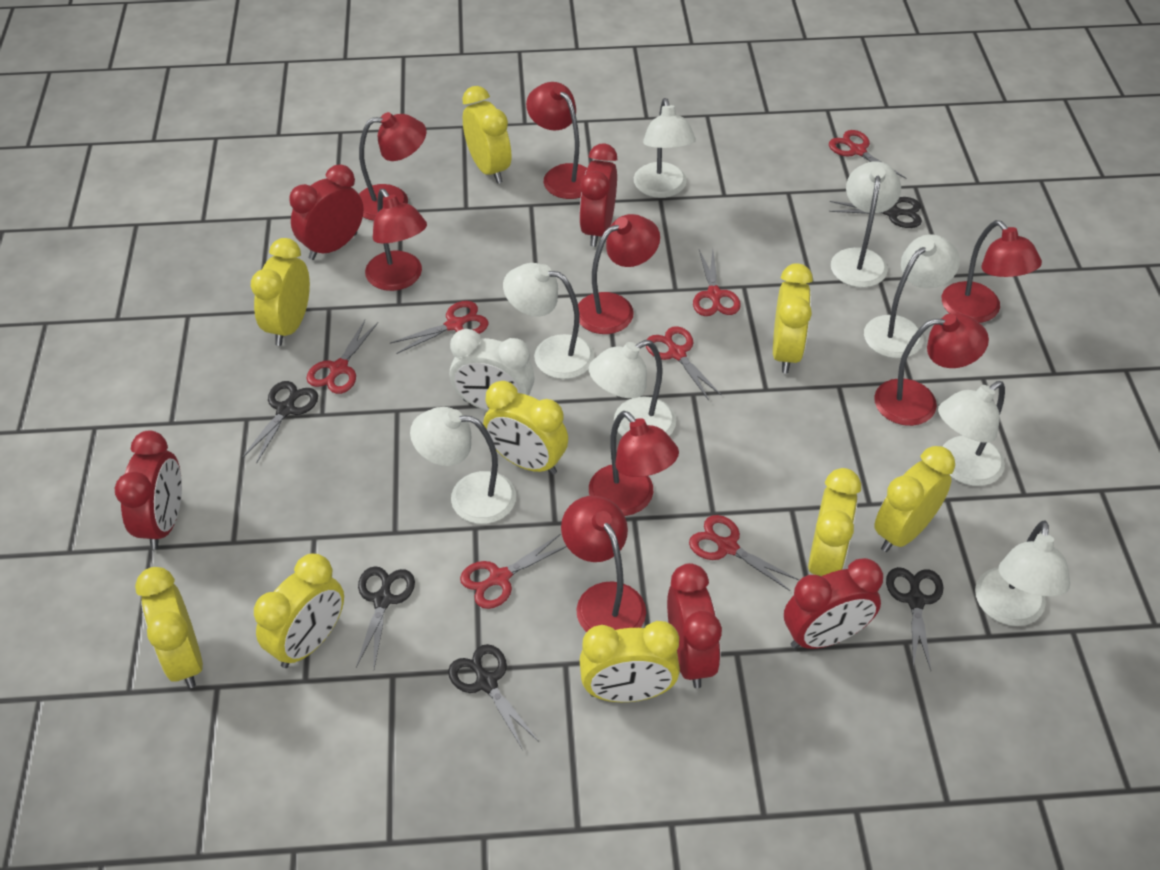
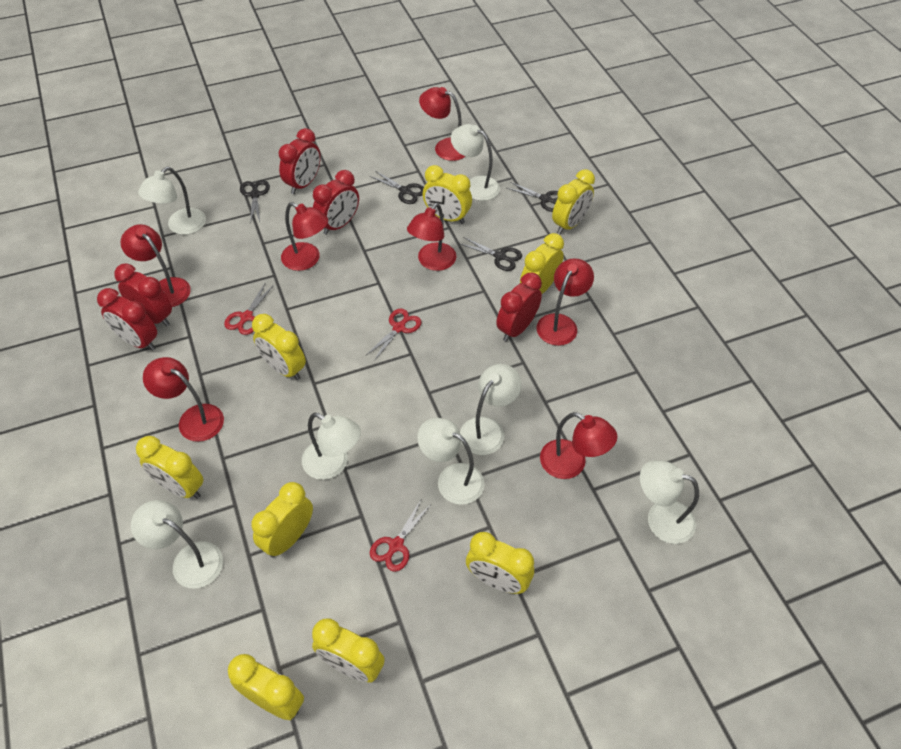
black scissors: 5 -> 4
red lamp: 8 -> 7
red scissors: 7 -> 3
white clock: 1 -> 0
white lamp: 8 -> 7

